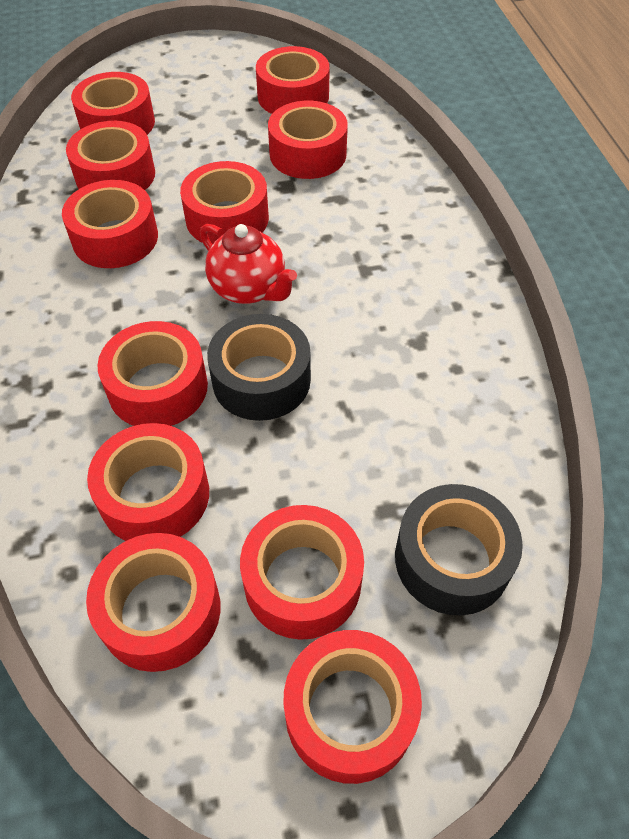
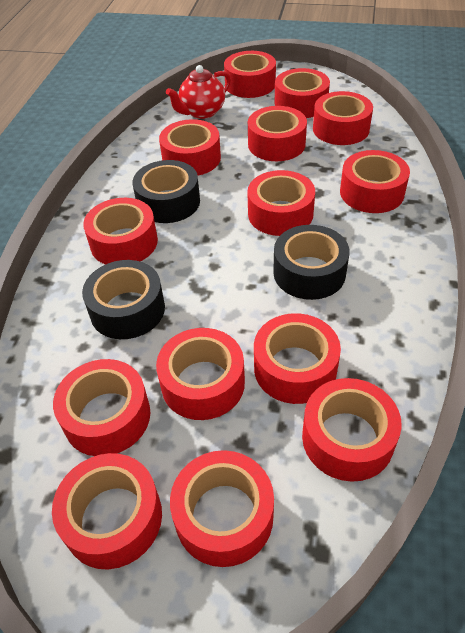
black tape: 2 -> 3
red tape: 11 -> 14

